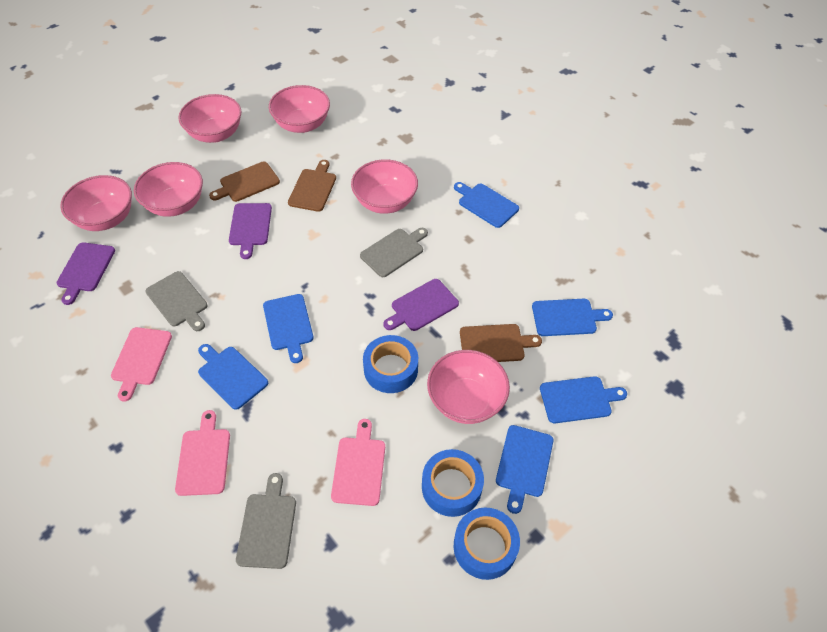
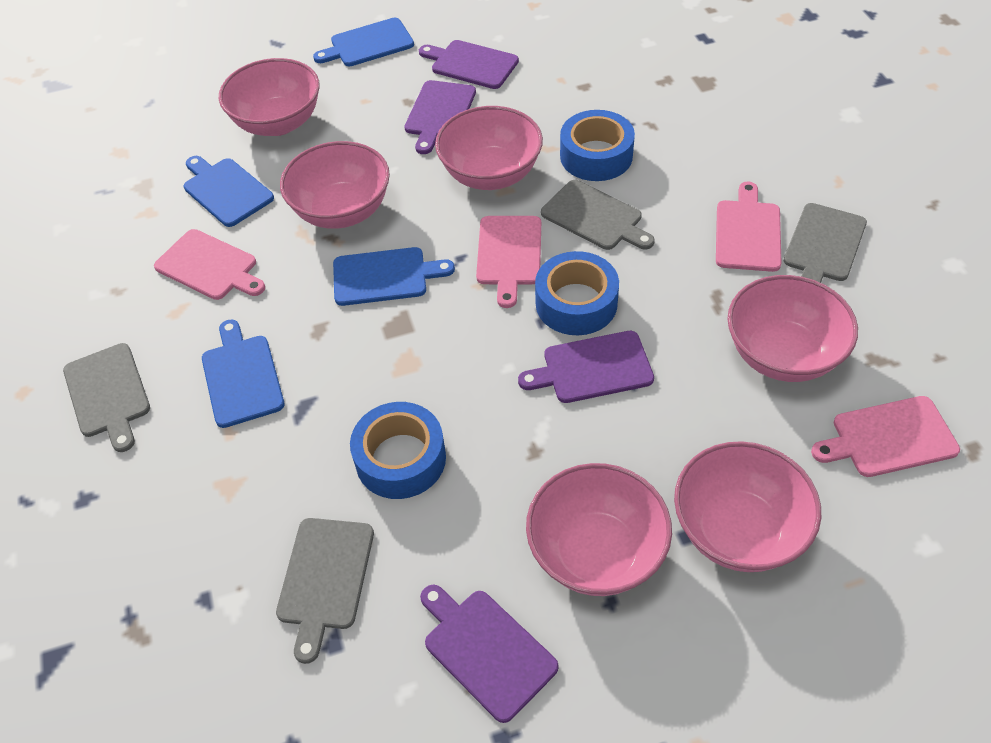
blue cutting board: 6 -> 4
brown cutting board: 3 -> 0
grey cutting board: 3 -> 4
pink cutting board: 3 -> 4
purple cutting board: 3 -> 4

